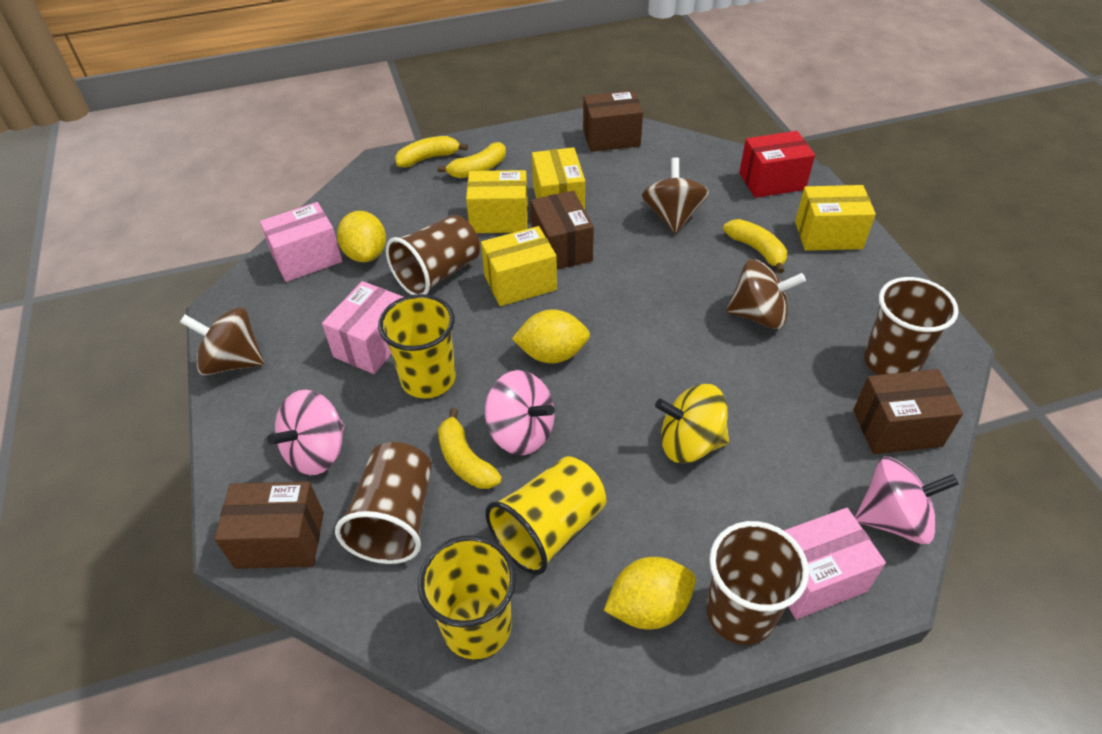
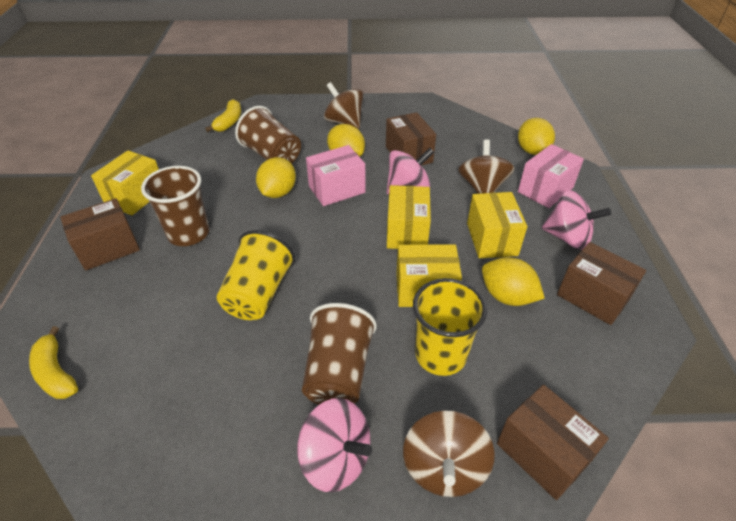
brown cup: 4 -> 3
pink box: 3 -> 2
red box: 1 -> 0
yellow banana: 4 -> 2
yellow cup: 3 -> 2
yellow lemon: 3 -> 4
yellow spinning top: 1 -> 0

